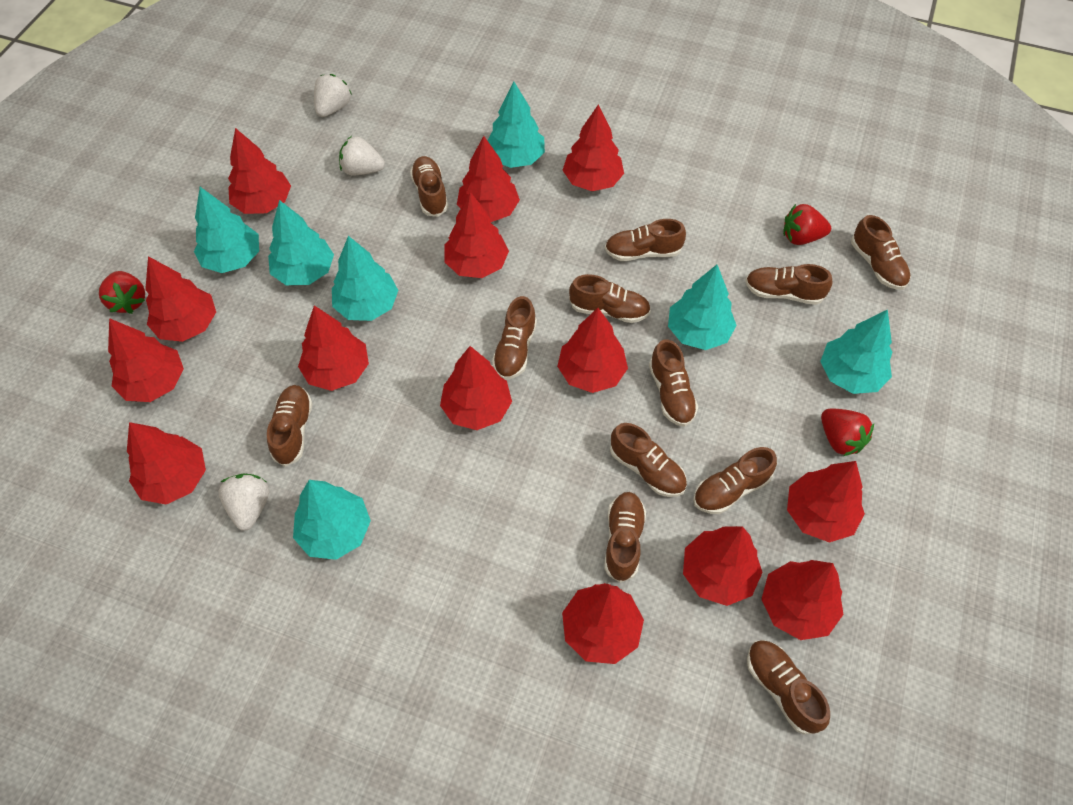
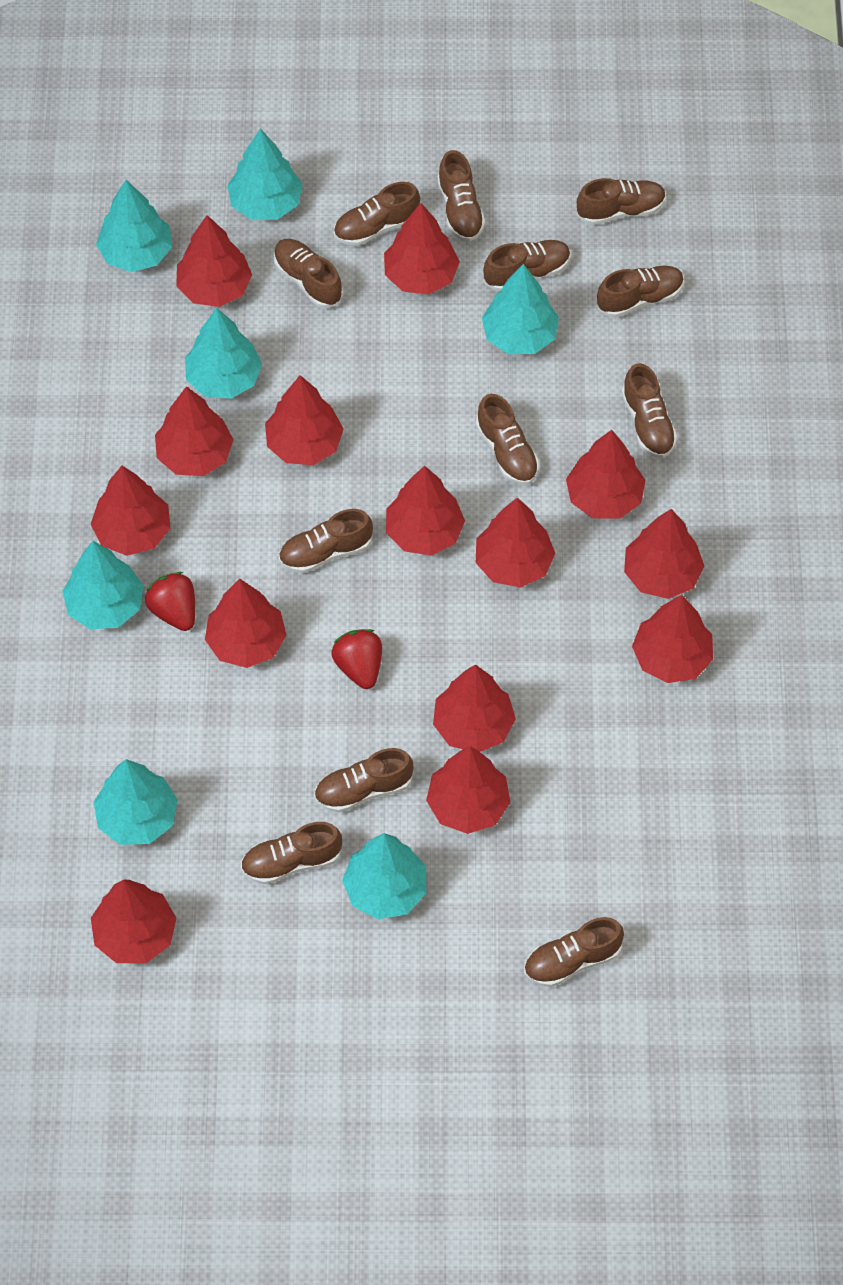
red strawberry: 3 -> 2
white strawberry: 3 -> 0

